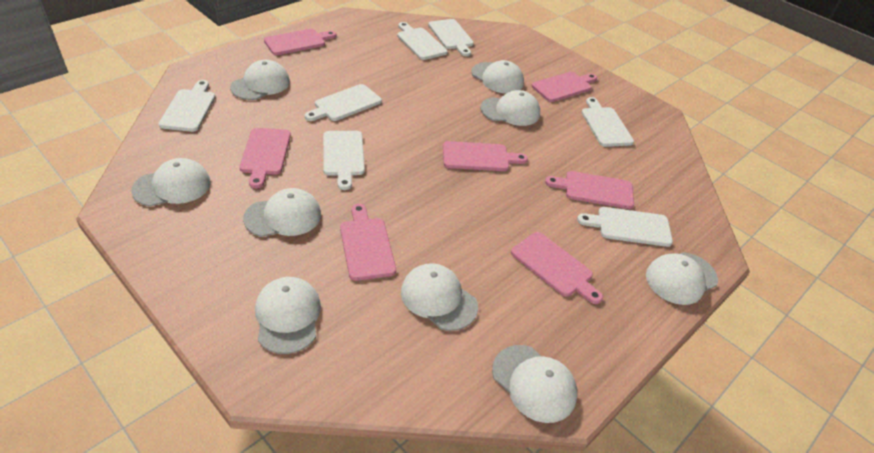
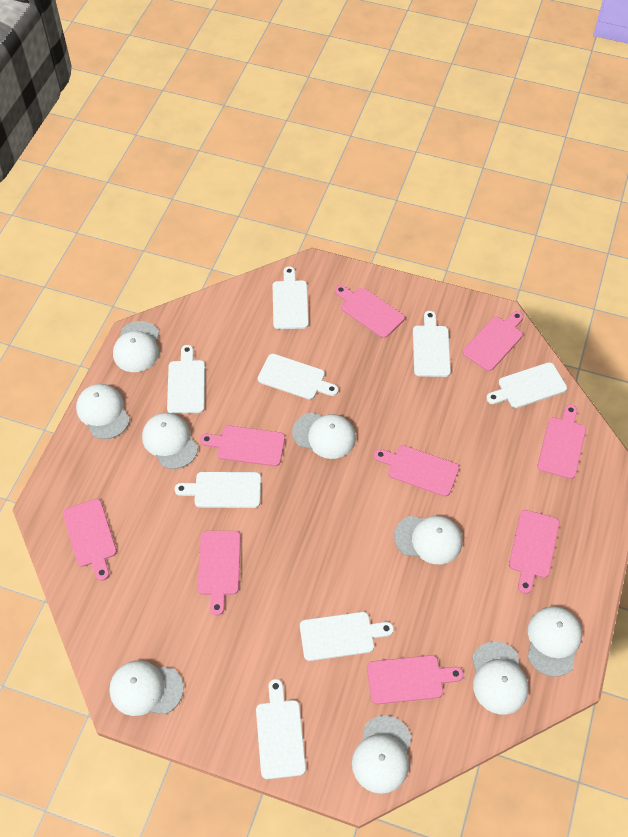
pink cutting board: 7 -> 9
white cutting board: 7 -> 8

